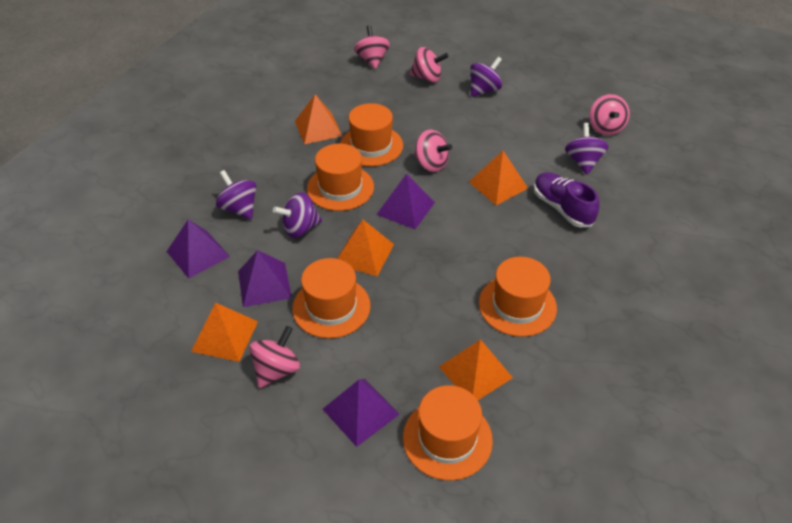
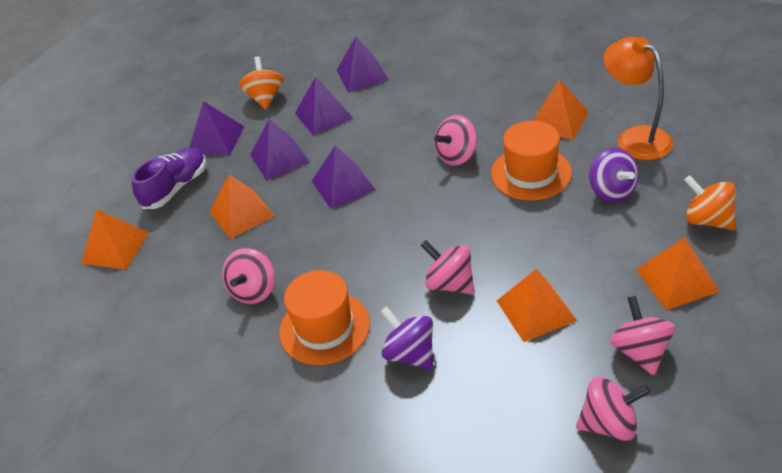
orange hat: 5 -> 2
orange lamp: 0 -> 1
orange spinning top: 0 -> 2
purple pyramid: 4 -> 5
purple spinning top: 4 -> 2

